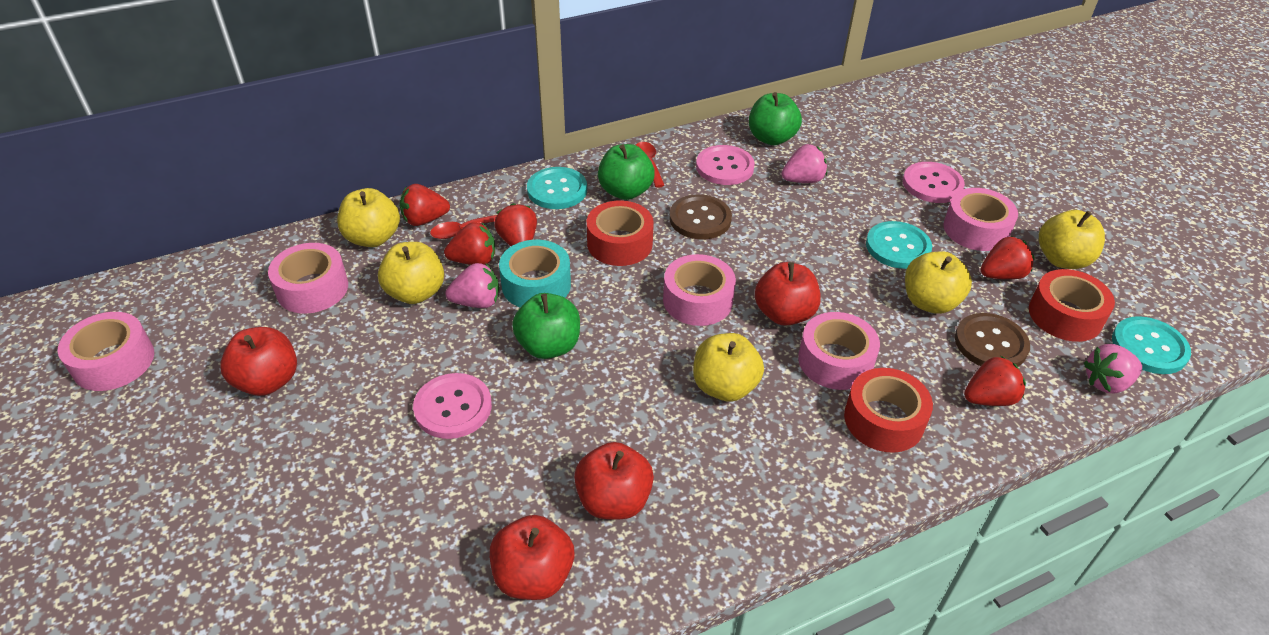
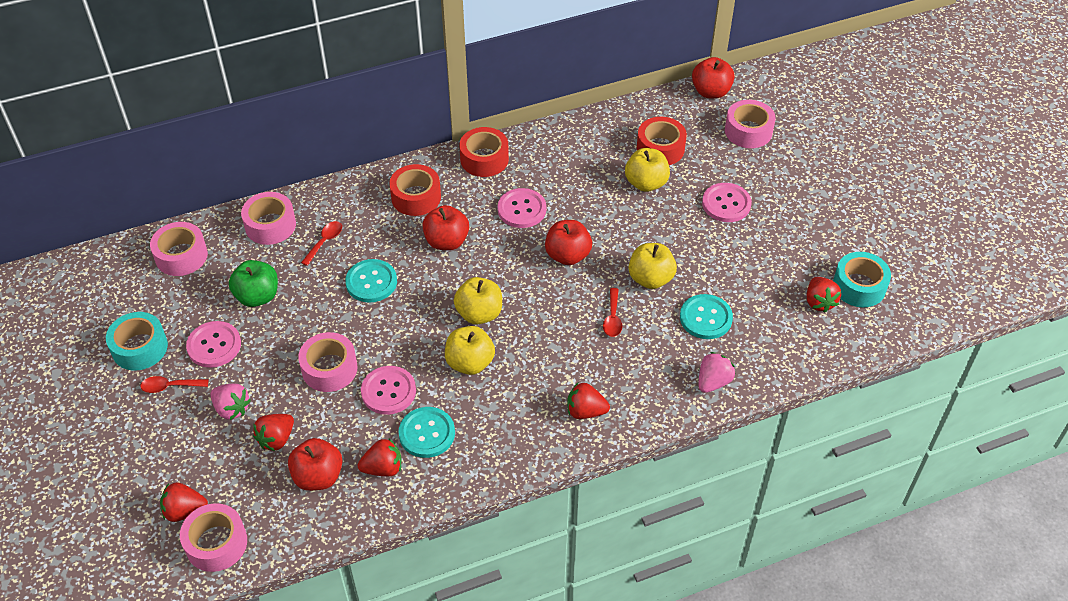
brown button: 2 -> 0
green apple: 3 -> 1
pink button: 3 -> 4
pink strawberry: 3 -> 2
red spoon: 2 -> 3
turquoise tape: 1 -> 2
yellow apple: 5 -> 4

